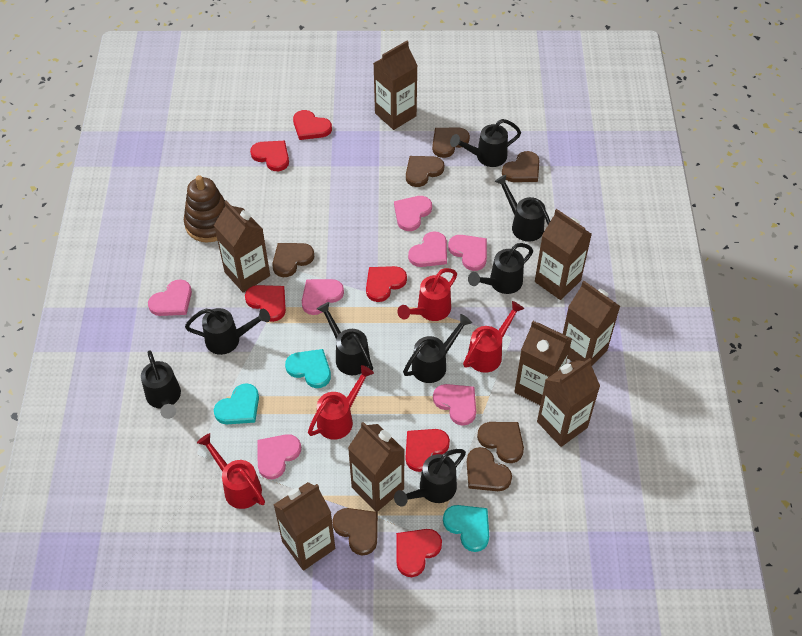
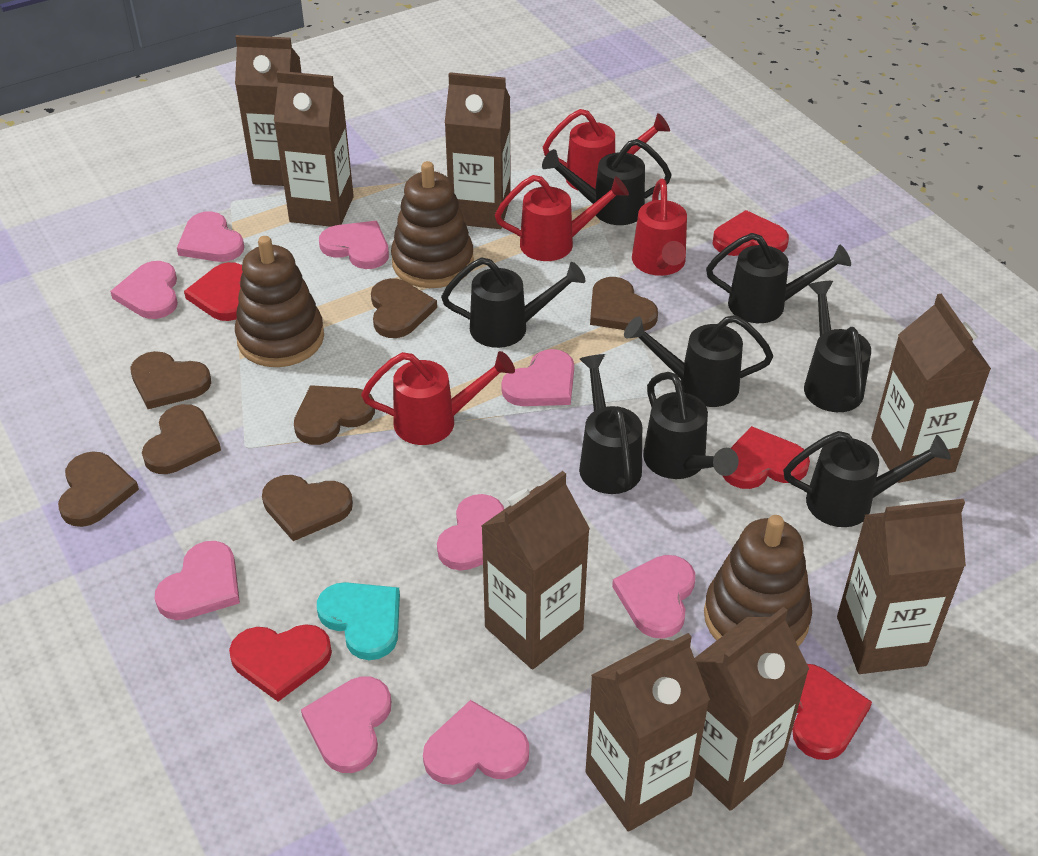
brown stacking toy: 1 -> 3
pink heart: 7 -> 9
red heart: 6 -> 5
turquoise heart: 3 -> 1

